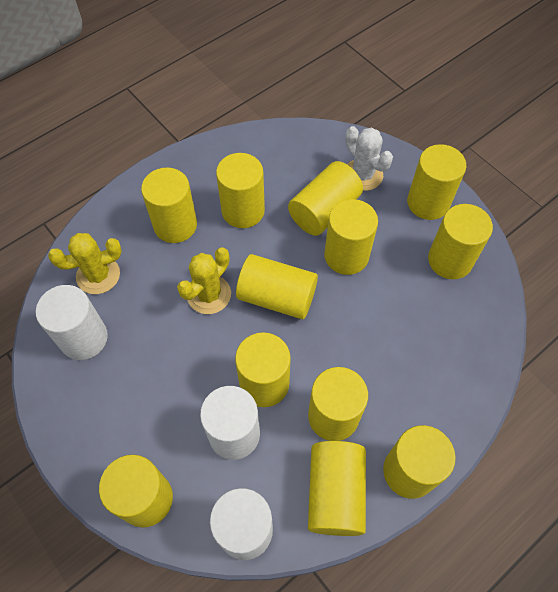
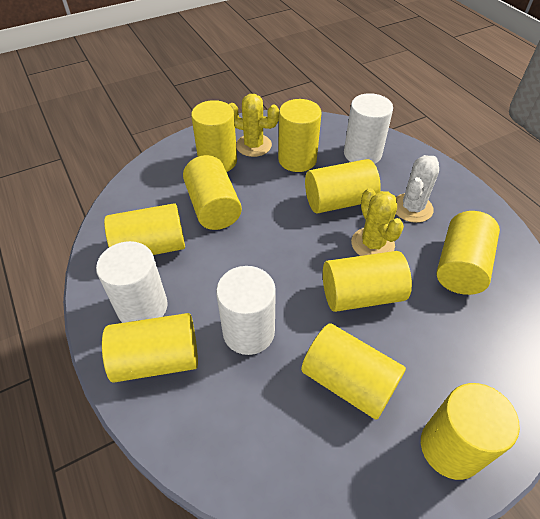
yellow cylinder: 12 -> 10

